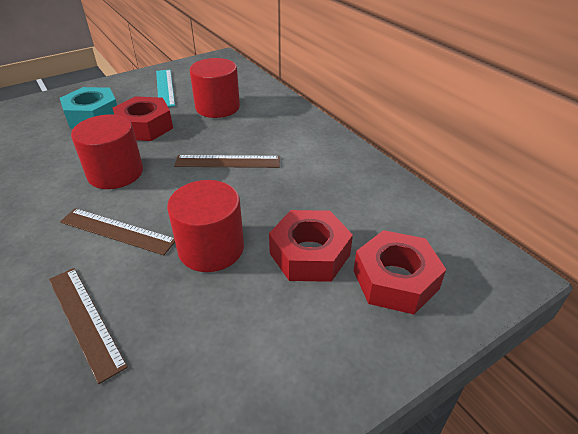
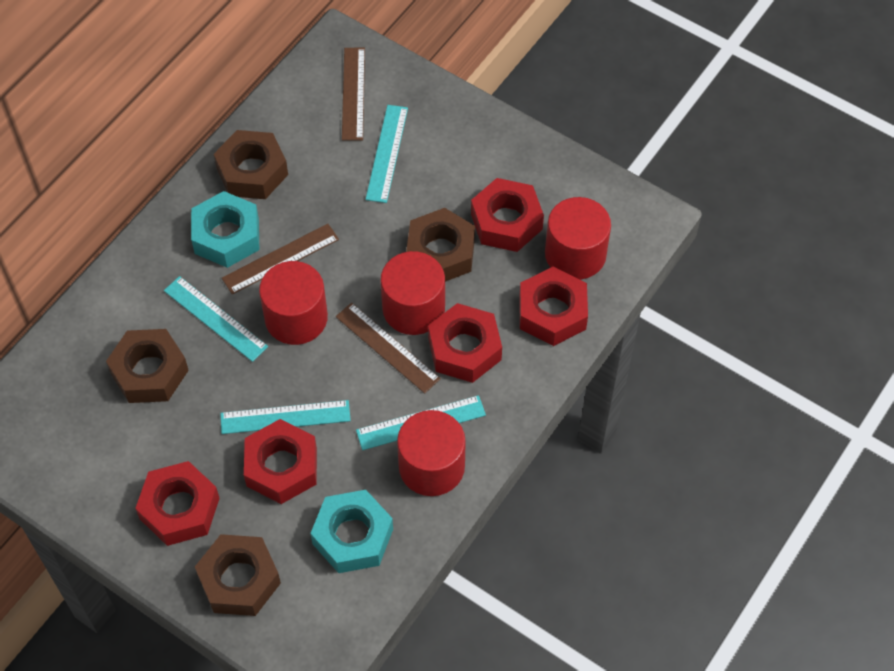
brown nut: 0 -> 4
red cylinder: 3 -> 4
red nut: 3 -> 5
turquoise nut: 1 -> 2
turquoise ruler: 1 -> 4

